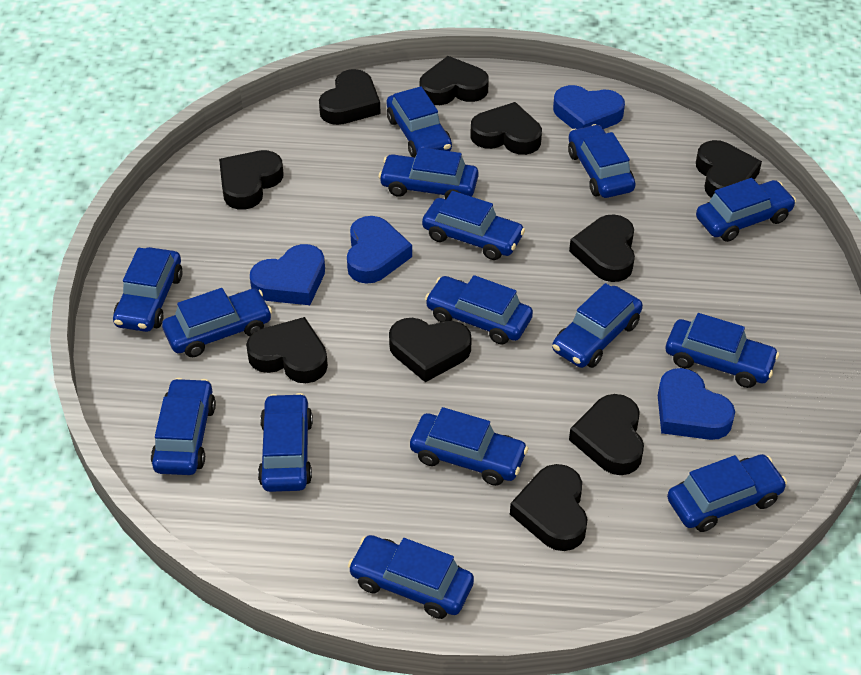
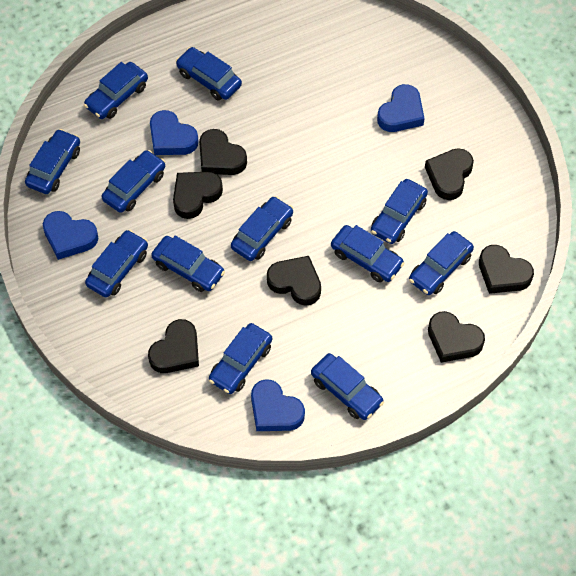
black heart: 10 -> 7
blue car: 15 -> 12

